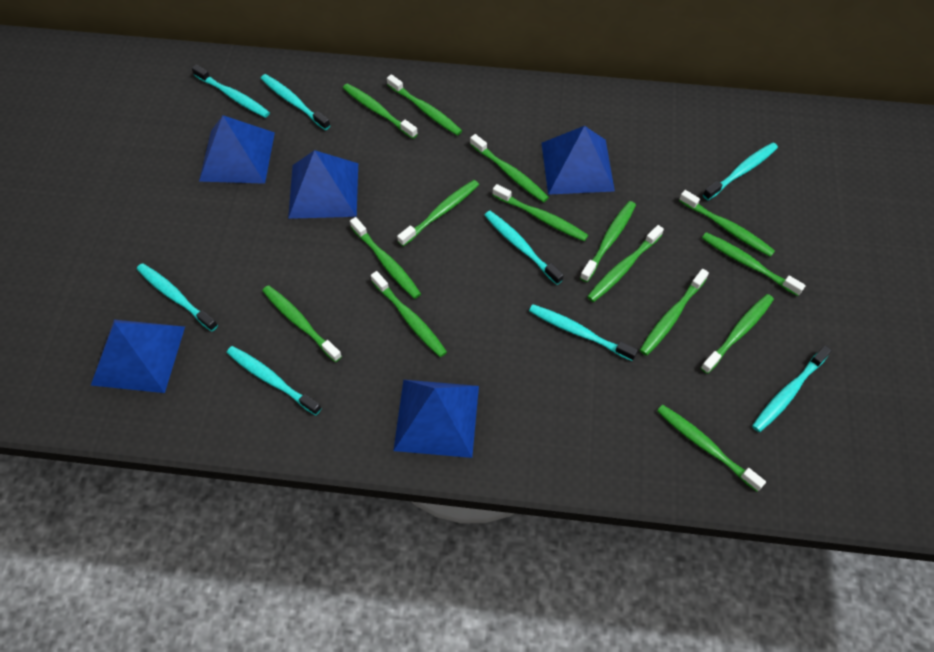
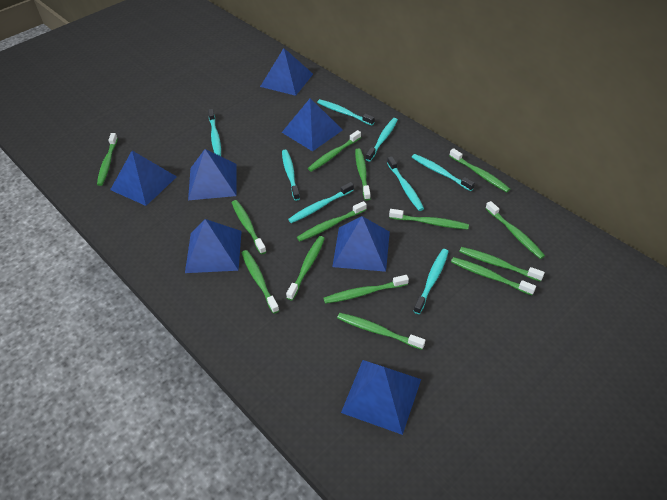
blue pyramid: 5 -> 7
green toothbrush: 15 -> 14

